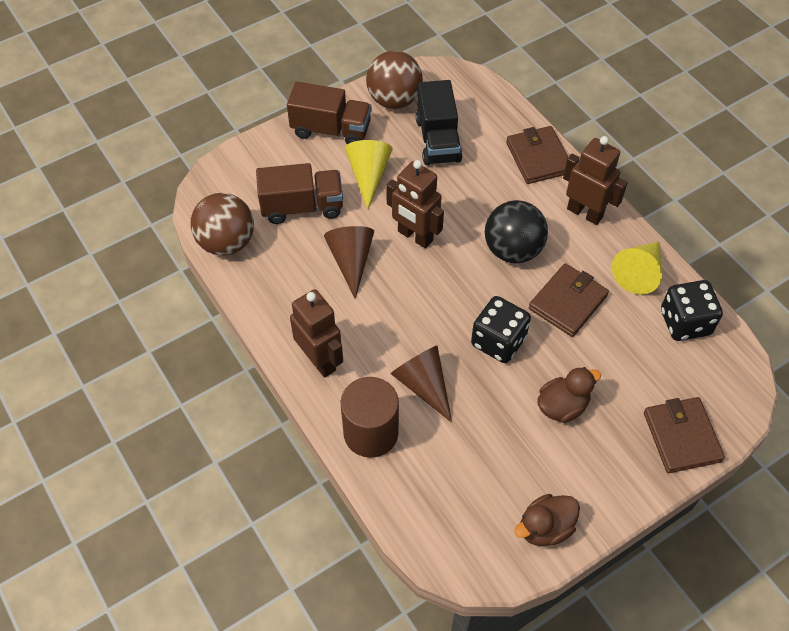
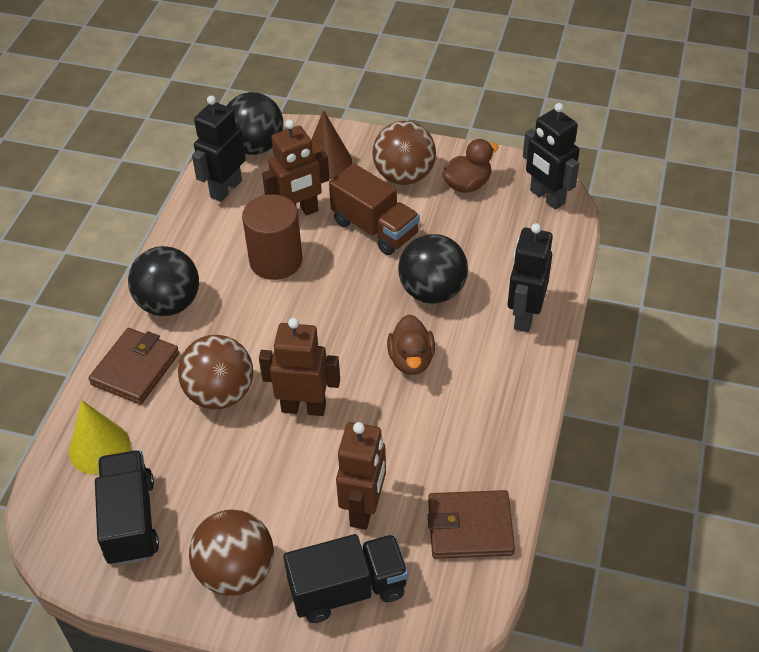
black ball: 1 -> 3
black dice: 2 -> 0
black robot: 0 -> 3
black truck: 1 -> 2
brown ball: 2 -> 3
brown cone: 2 -> 1
brown truck: 2 -> 1
brown wallet: 3 -> 2
yellow cone: 2 -> 1

